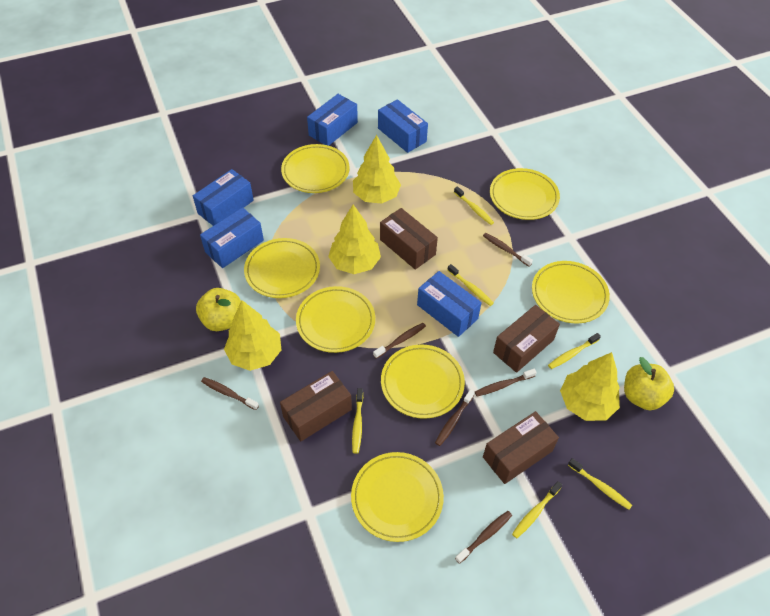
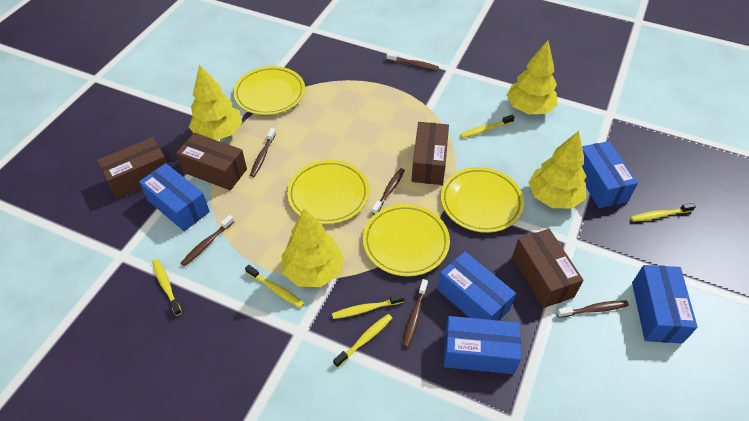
yellow apple: 2 -> 0
yellow plate: 7 -> 4

